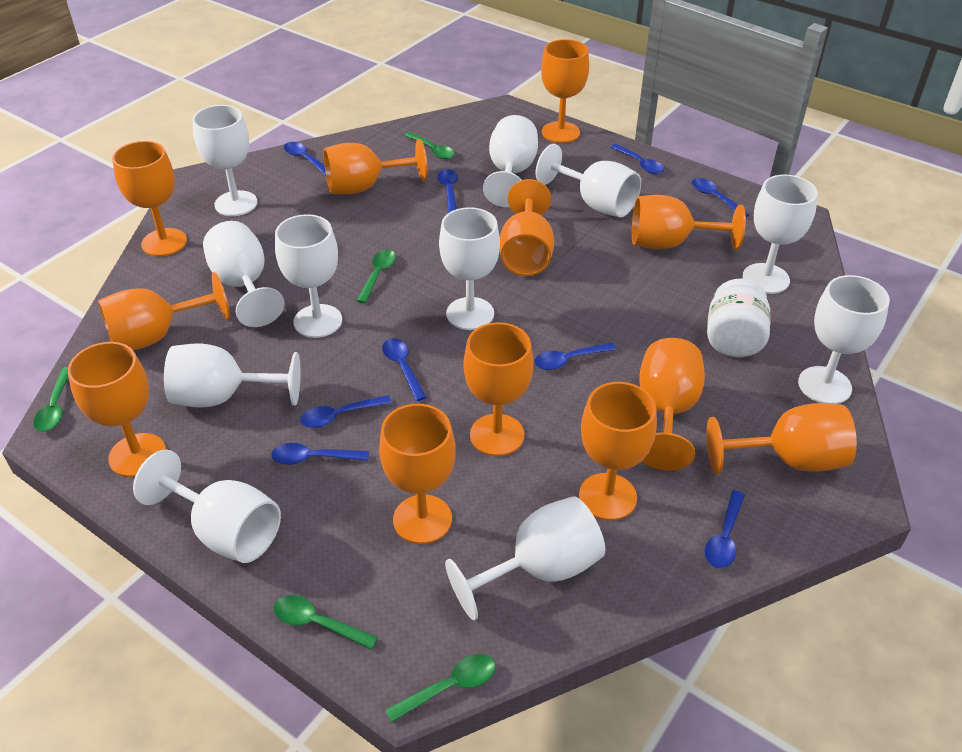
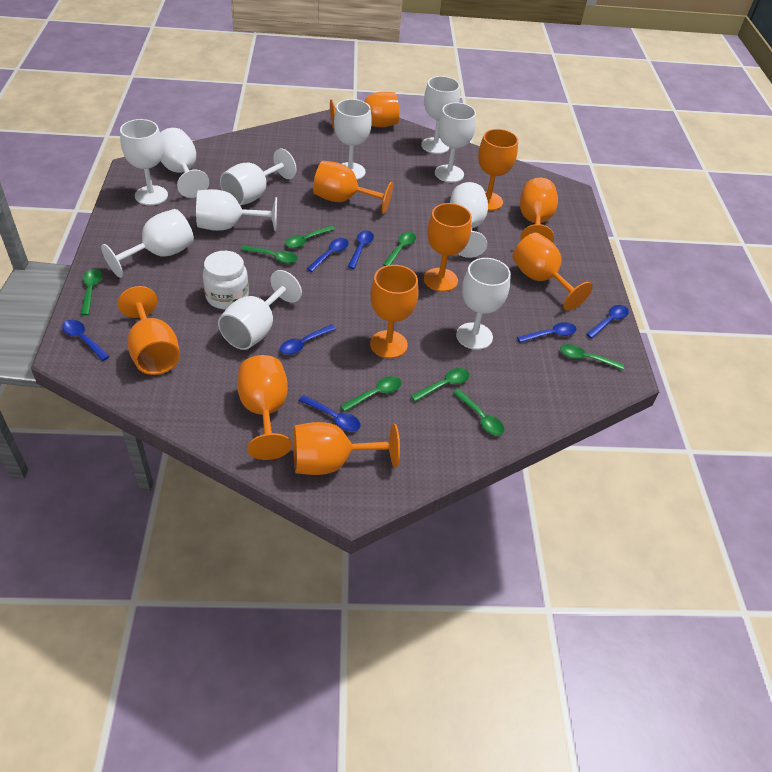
blue spoon: 9 -> 7
green spoon: 5 -> 8
orange goblet: 12 -> 10

